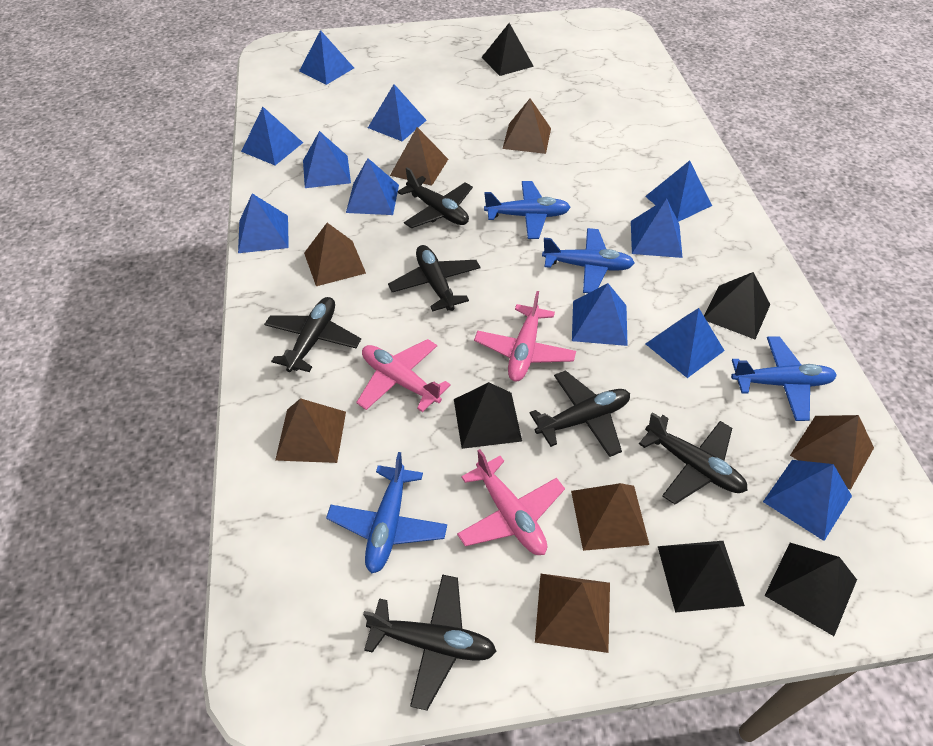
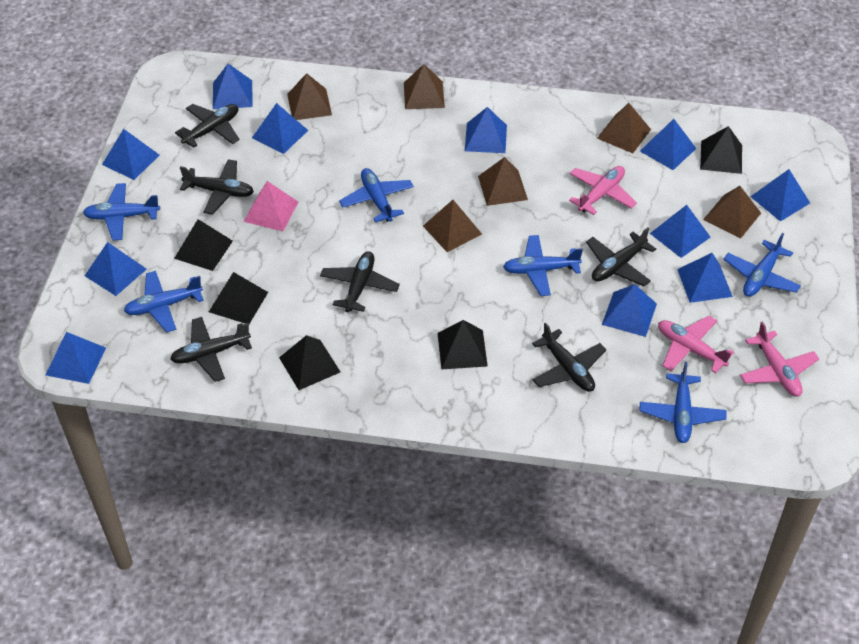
blue plane: 4 -> 6
brown pyramid: 7 -> 6
pink pyramid: 0 -> 1

